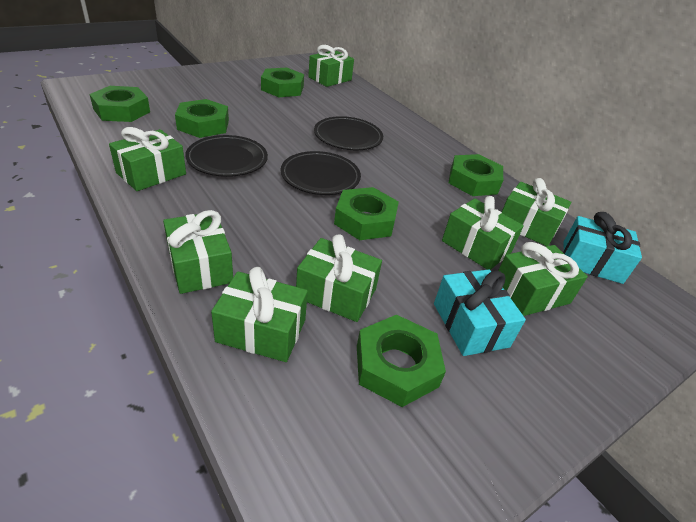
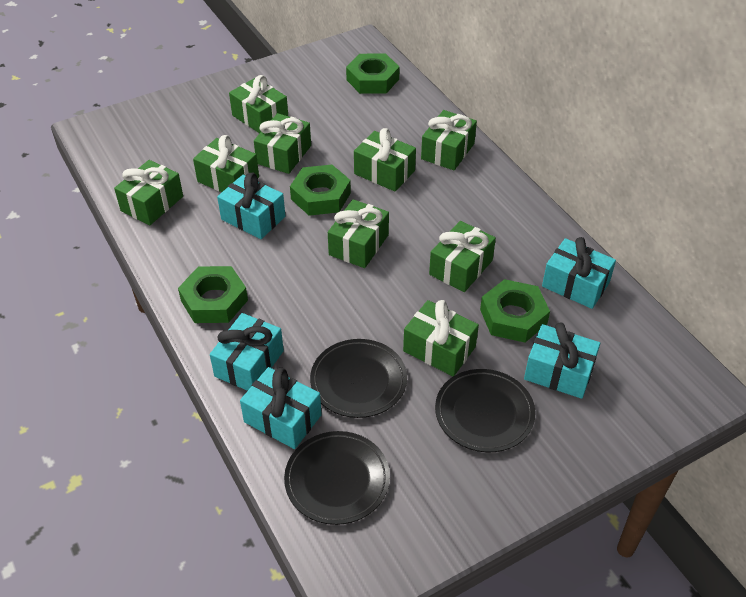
green gift: 8 -> 9
green nut: 6 -> 4
turquoise gift: 2 -> 5

